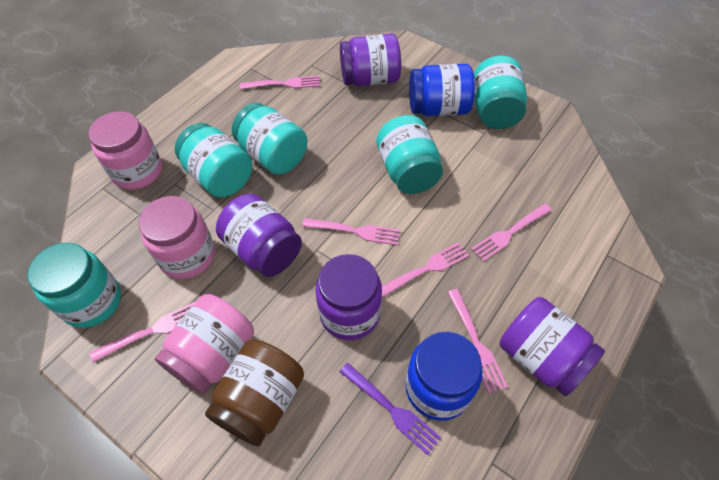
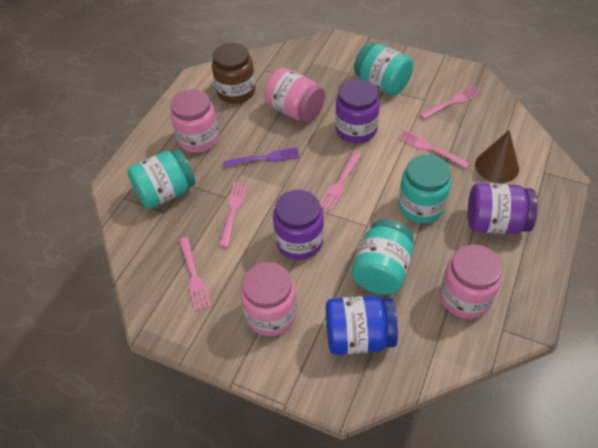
blue jar: 2 -> 1
brown cone: 0 -> 1
pink fork: 6 -> 5
pink jar: 3 -> 4
purple jar: 4 -> 3
turquoise jar: 5 -> 4

